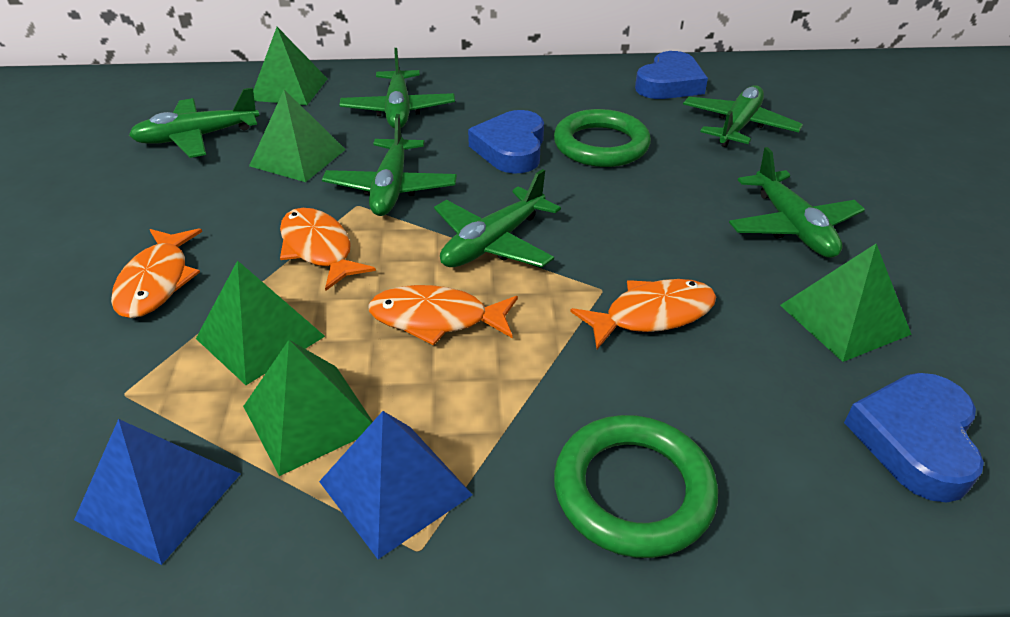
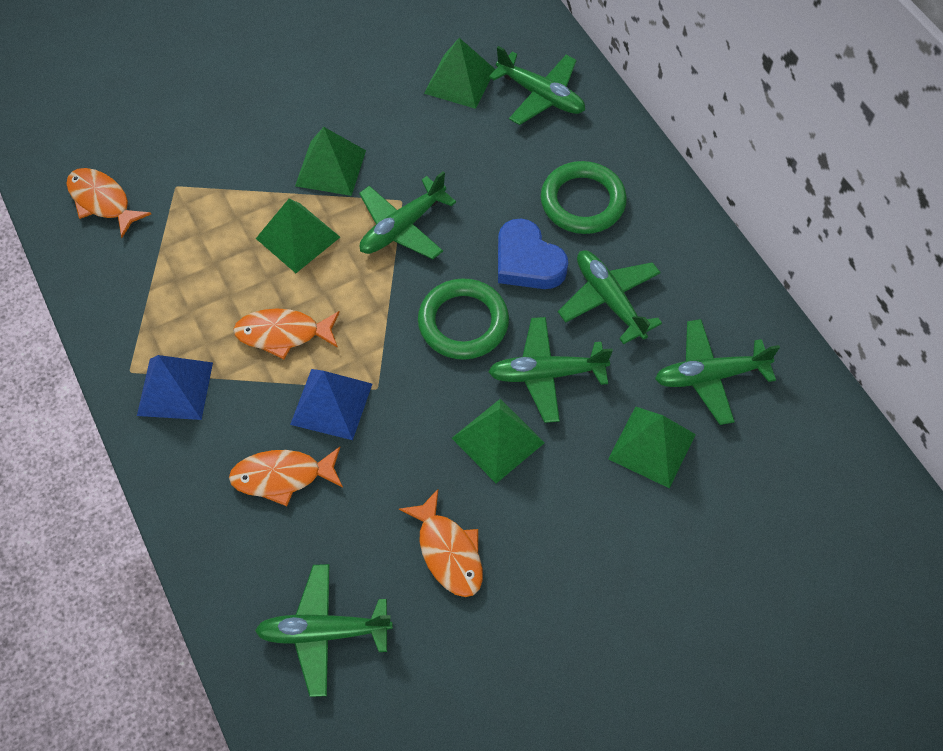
blue heart: 3 -> 1

